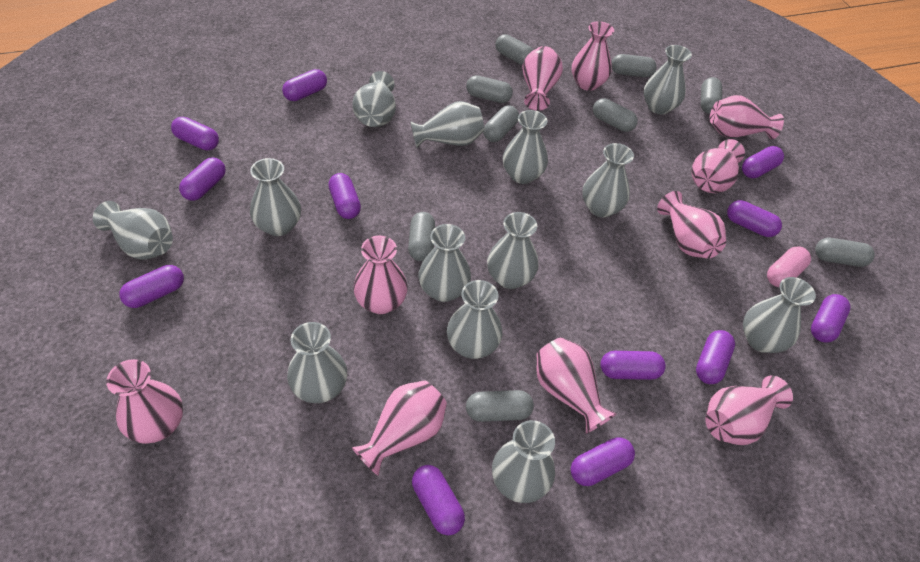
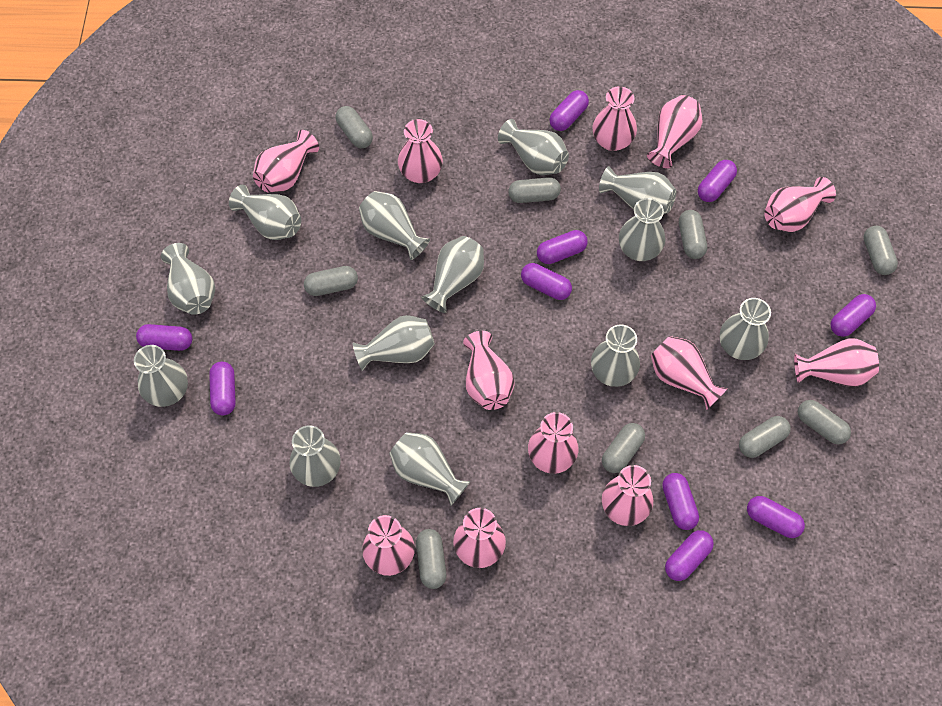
pink capsule: 1 -> 0
pink vase: 10 -> 12
purple capsule: 12 -> 10

